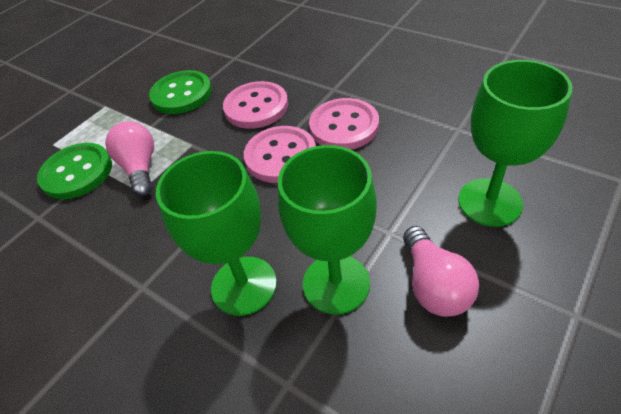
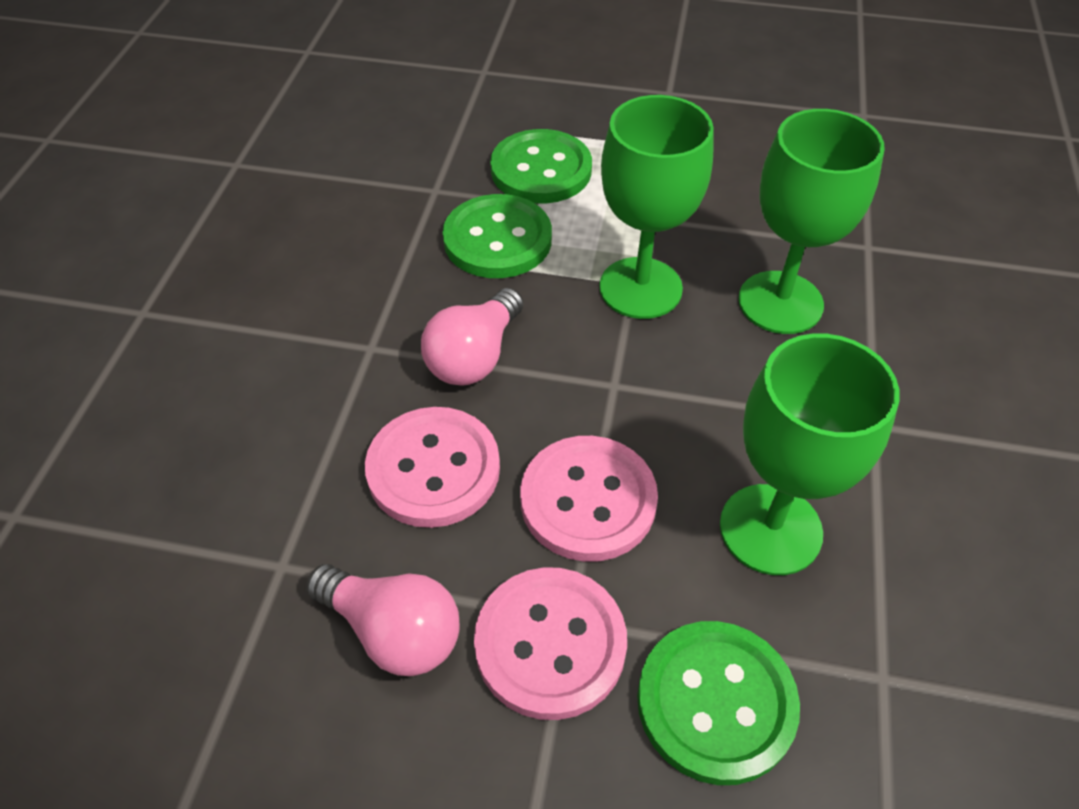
green button: 2 -> 3

